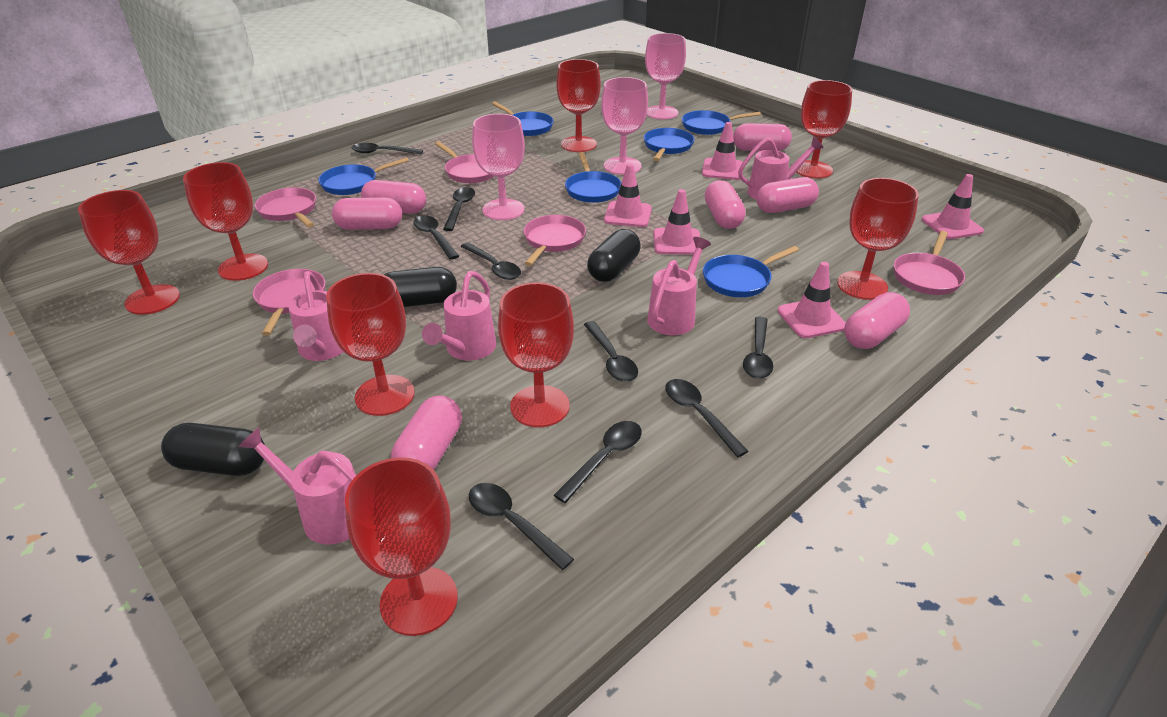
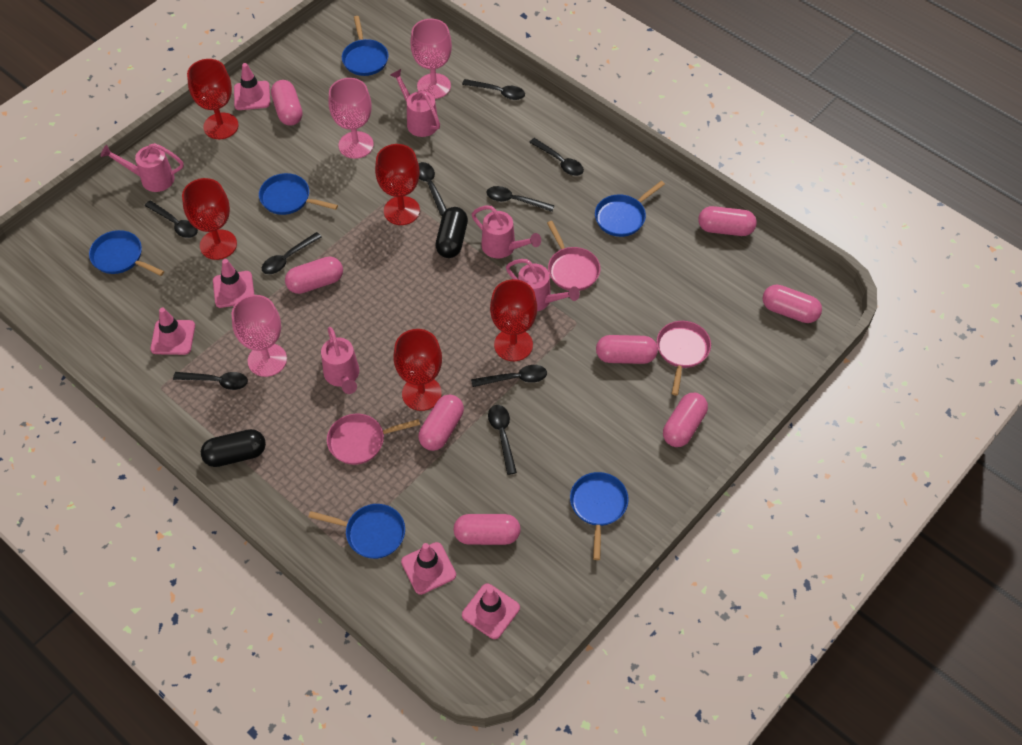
black capsule: 3 -> 2
pink capsule: 7 -> 8
pink pan: 5 -> 3
red goblet: 8 -> 5

